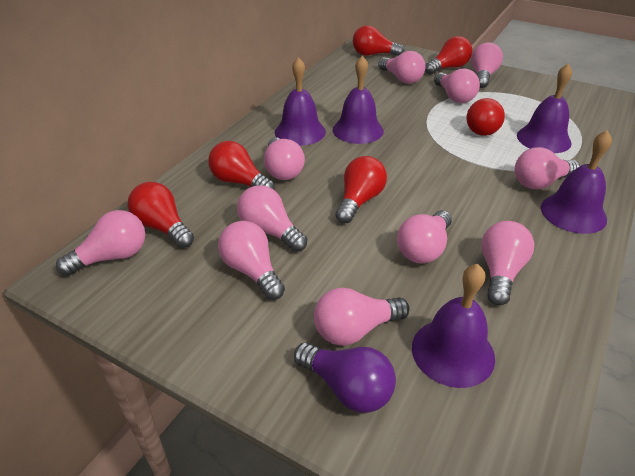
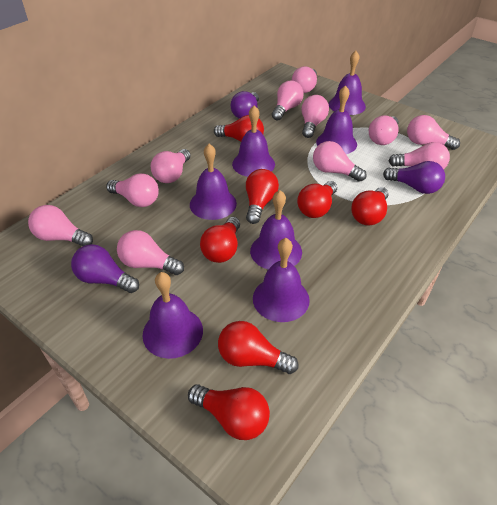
purple bell: 5 -> 7
purple light bulb: 1 -> 3
red light bulb: 6 -> 7

